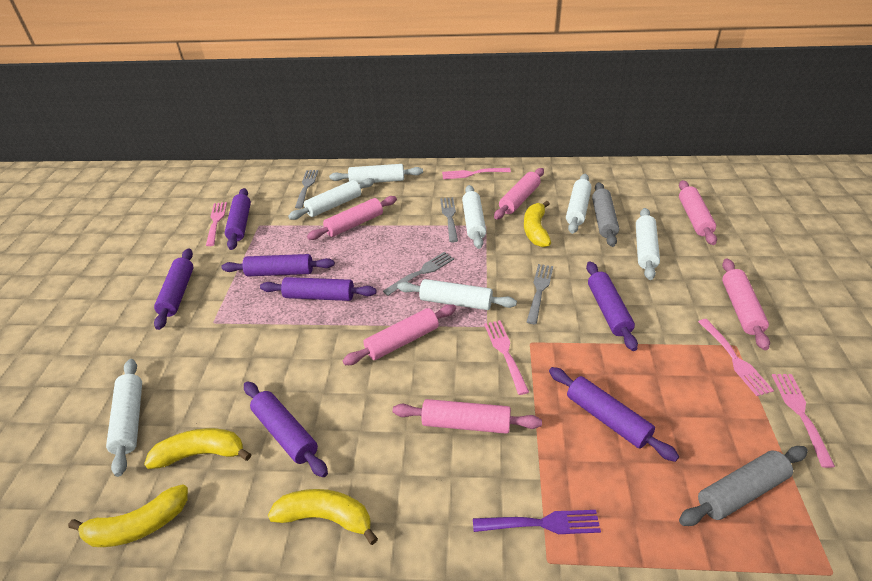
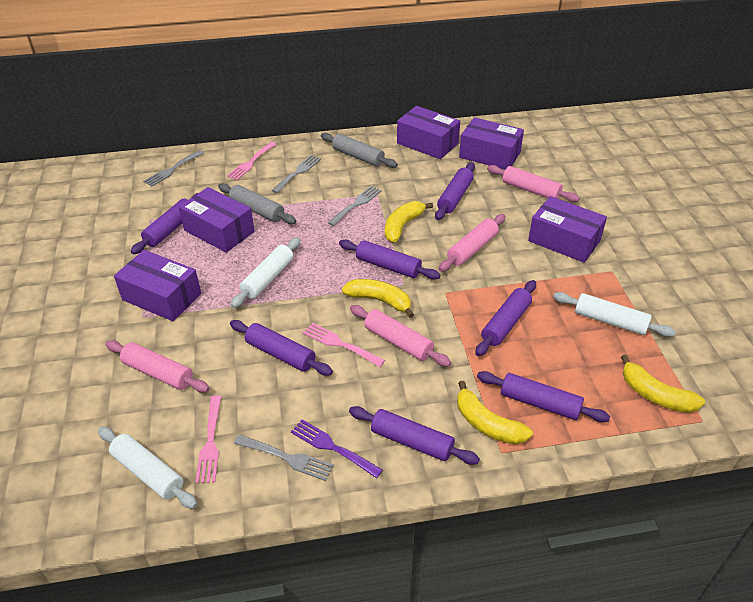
pink fork: 5 -> 3
pink rolling pin: 6 -> 4
purple box: 0 -> 5
white rolling pin: 7 -> 3

